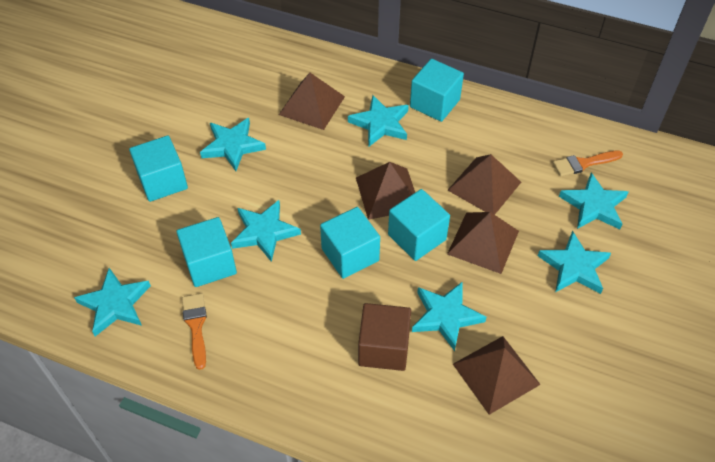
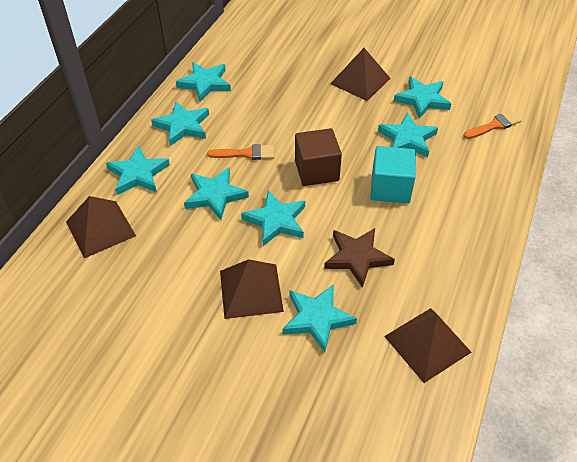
brown pyramid: 5 -> 4
brown star: 0 -> 1
turquoise cube: 5 -> 1
turquoise star: 7 -> 8

